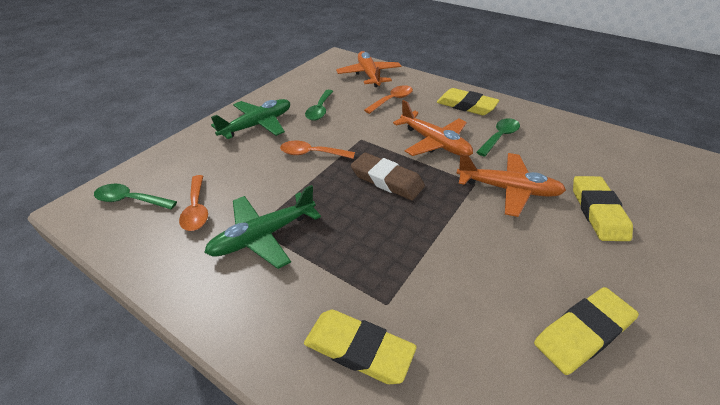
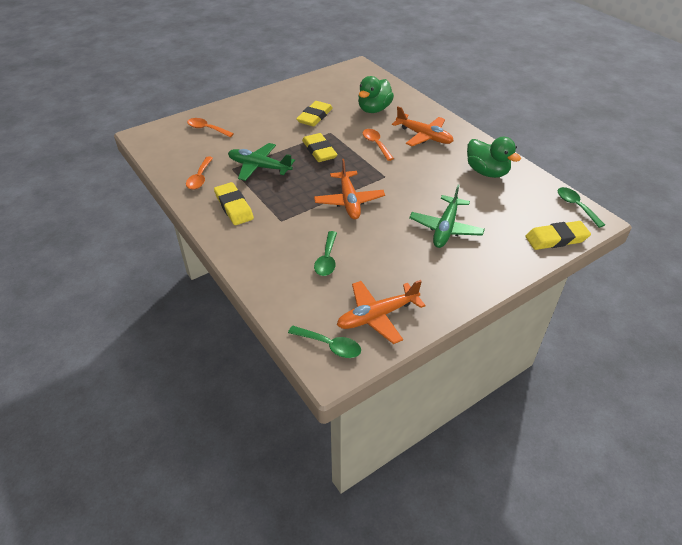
brown eraser: 1 -> 0
green duck: 0 -> 2

